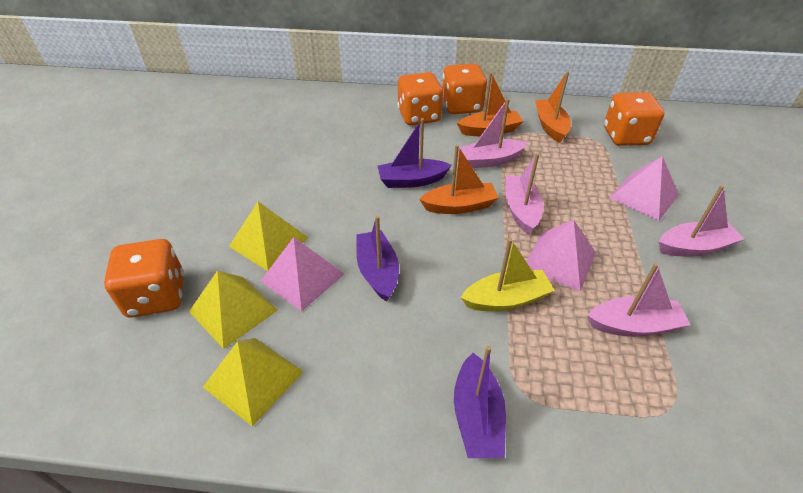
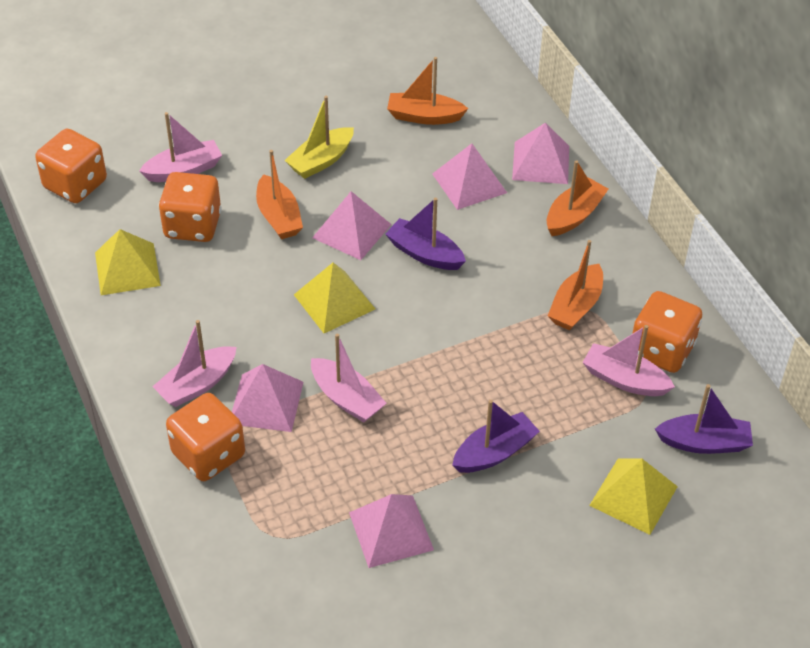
orange boat: 3 -> 4
pink pyramid: 3 -> 5

